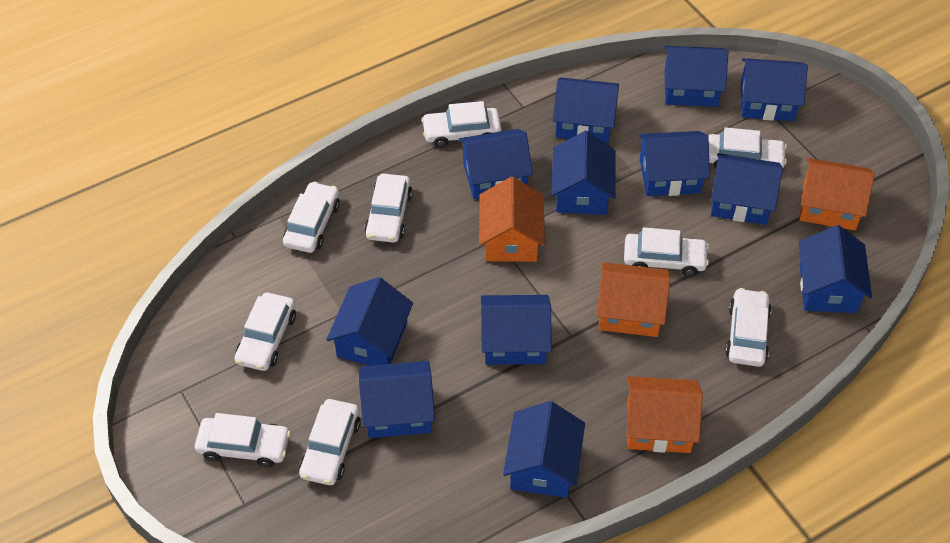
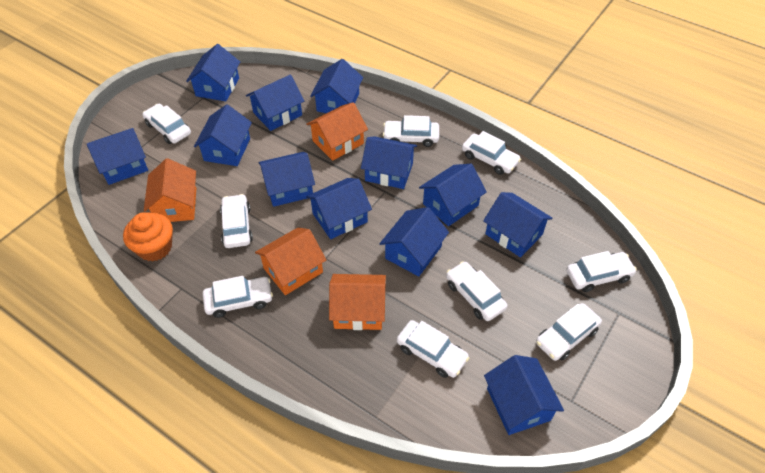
orange cupcake: 0 -> 1

